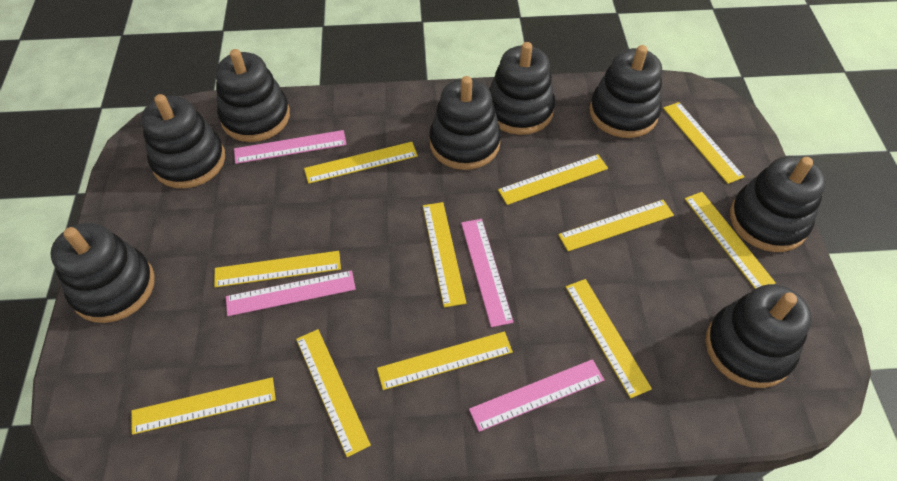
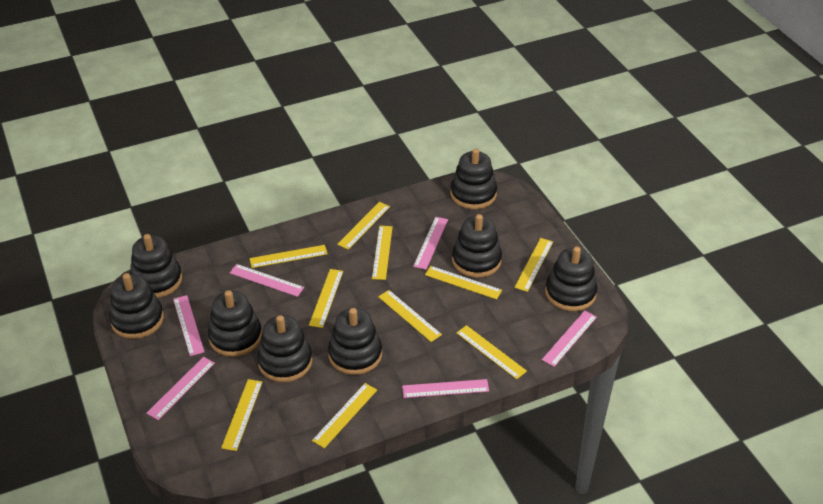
pink ruler: 4 -> 6
yellow ruler: 11 -> 10

